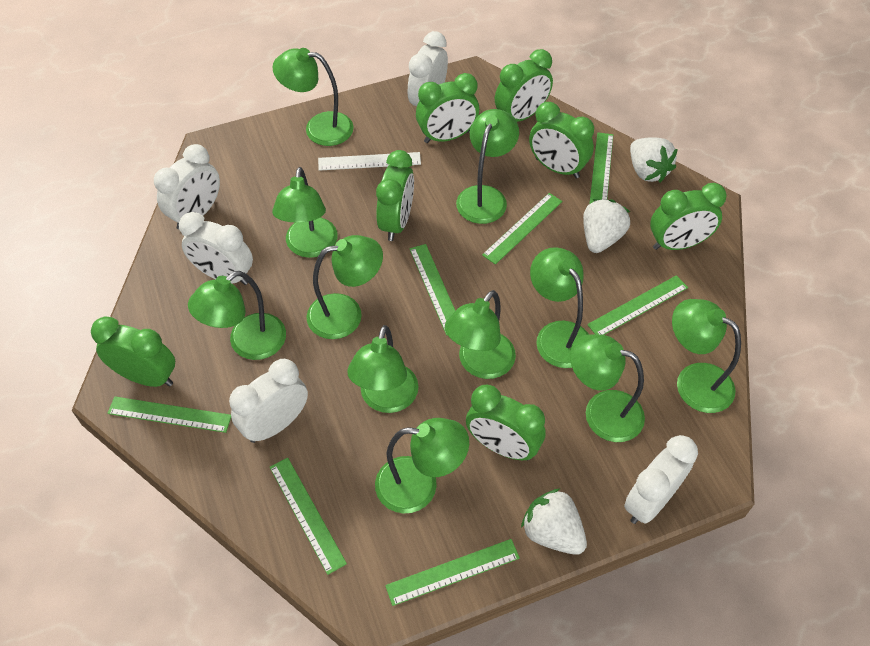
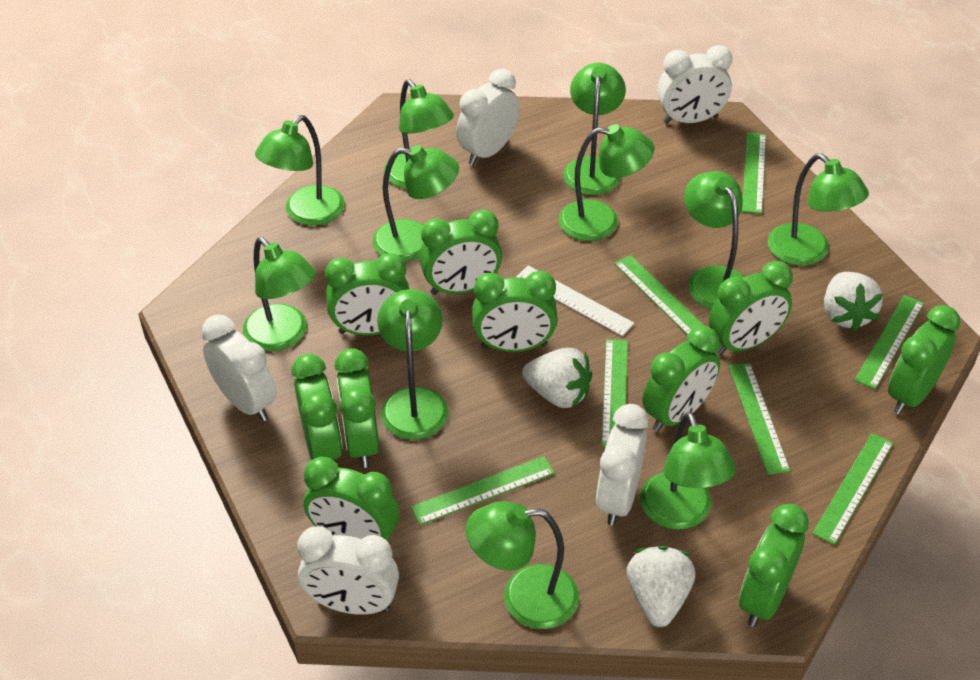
green clock: 7 -> 10

